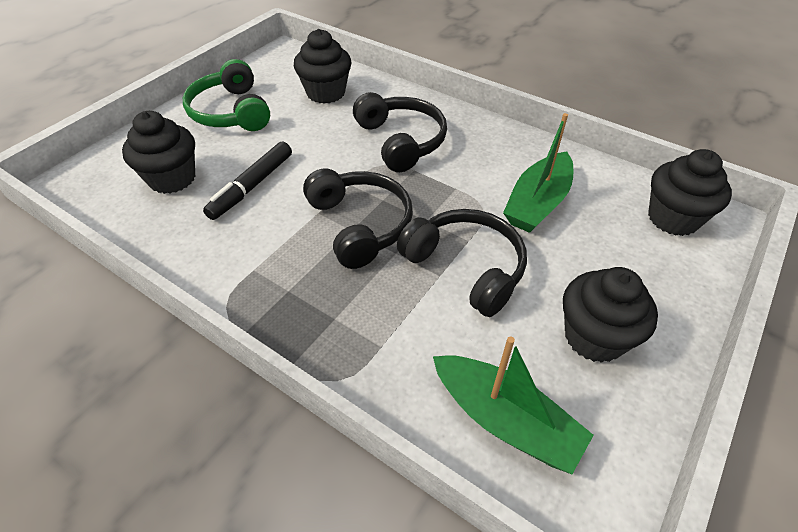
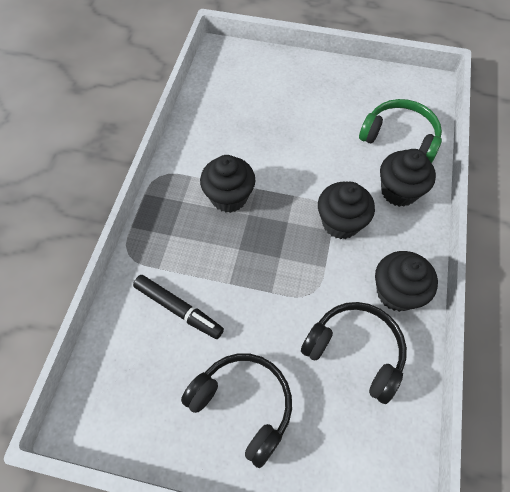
black headphones: 3 -> 2
green boat: 2 -> 0

